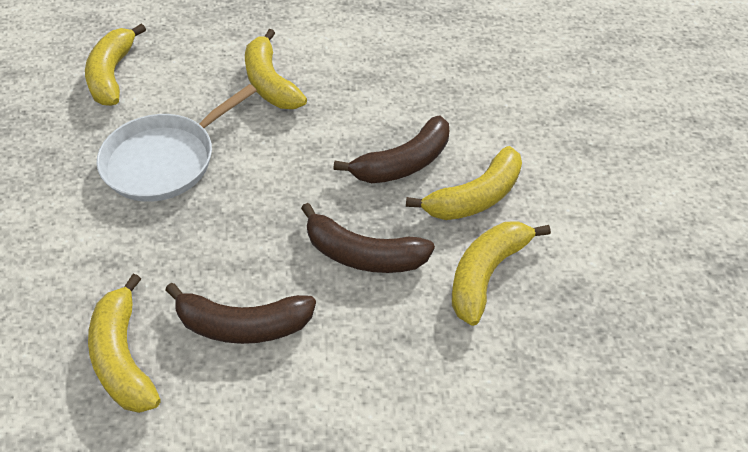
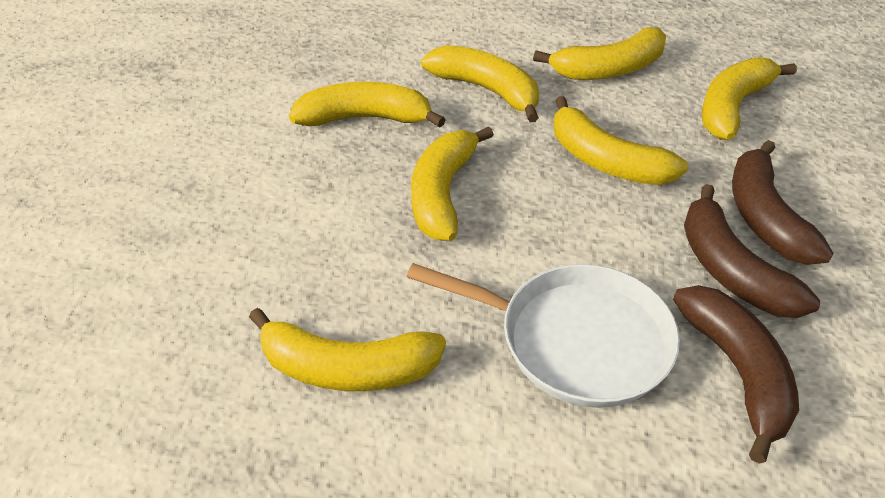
yellow banana: 5 -> 7

